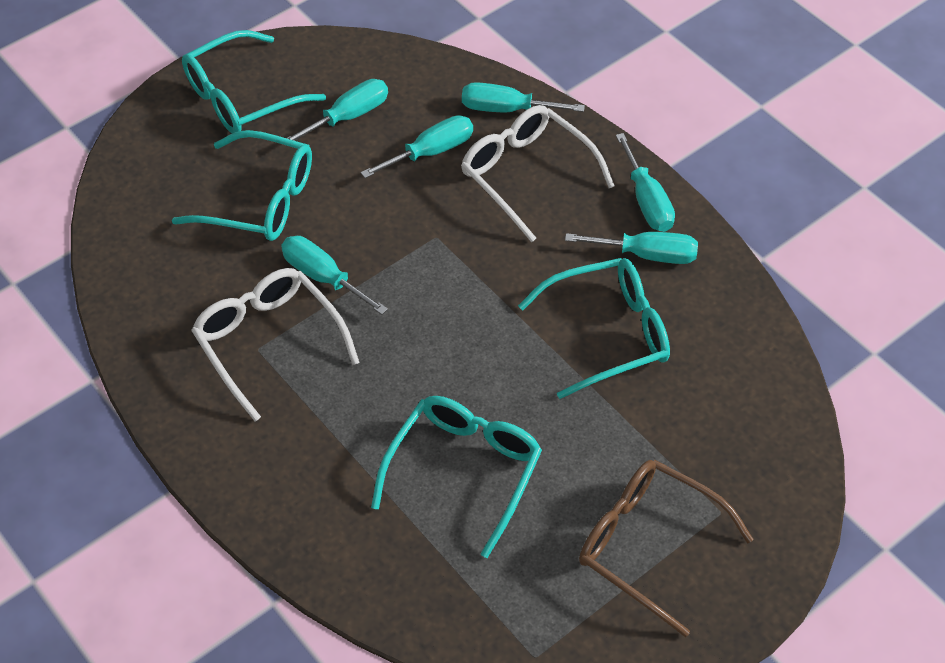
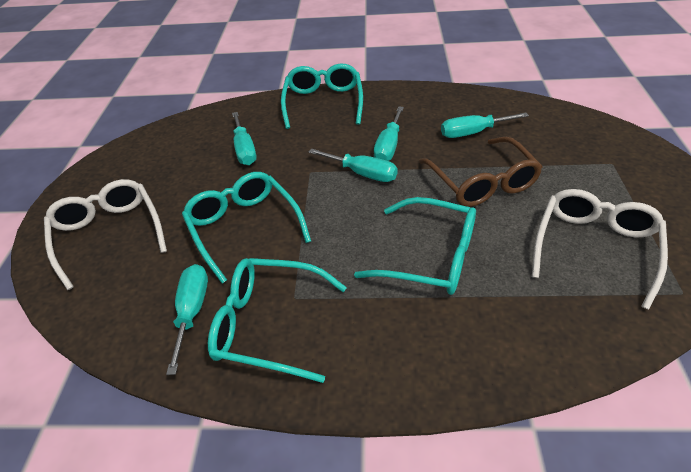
turquoise screwdriver: 6 -> 5

